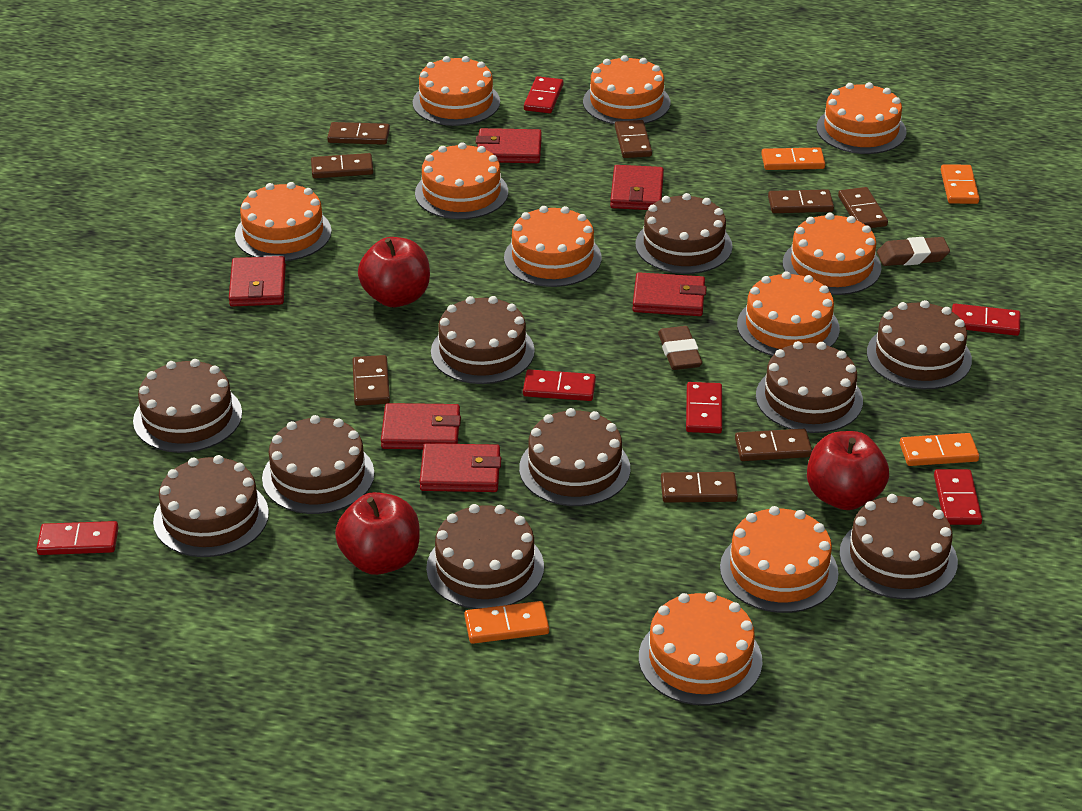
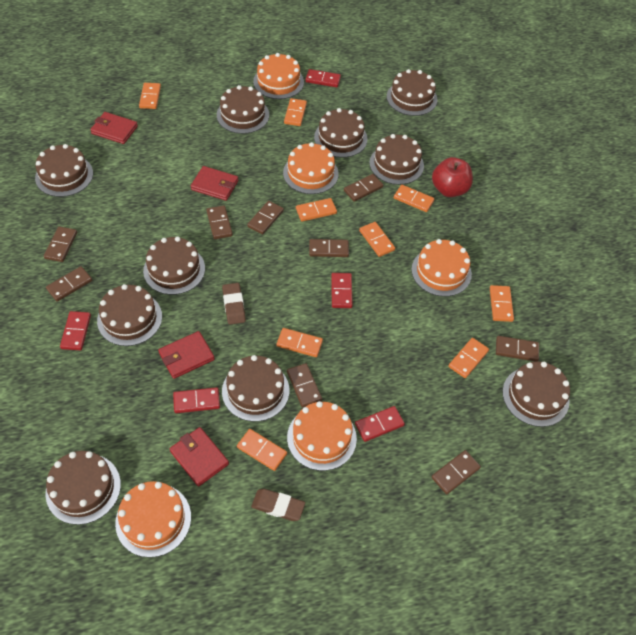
brown domino: 8 -> 9
orange cake: 10 -> 5
orange domino: 4 -> 9
red apple: 3 -> 1
red domino: 6 -> 5
red wallet: 6 -> 4

